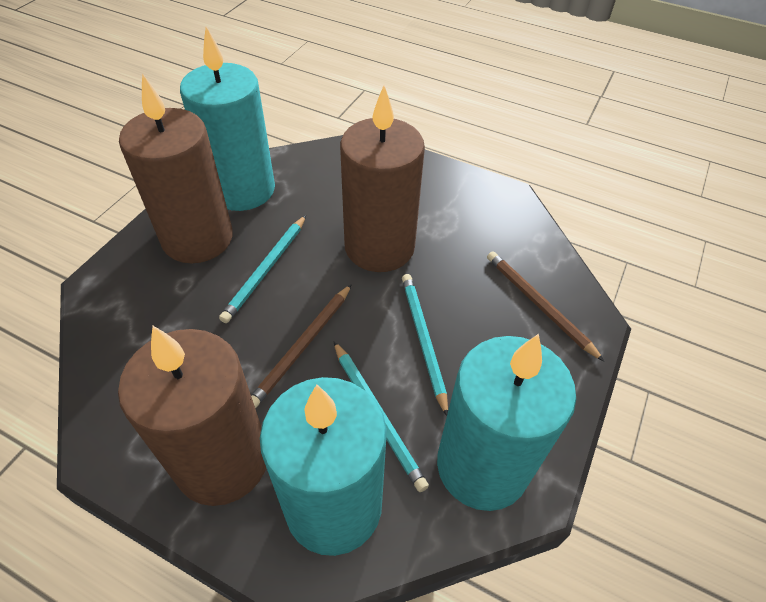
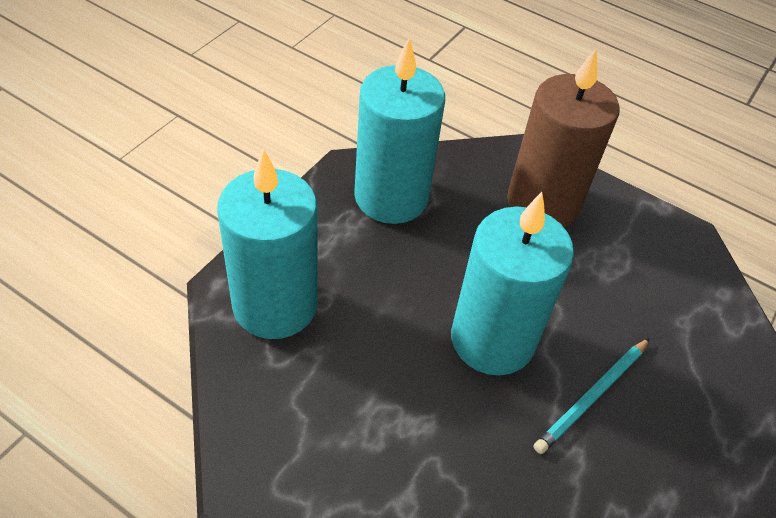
brown candle: 3 -> 1
brown pencil: 2 -> 0
turquoise pencil: 3 -> 1

